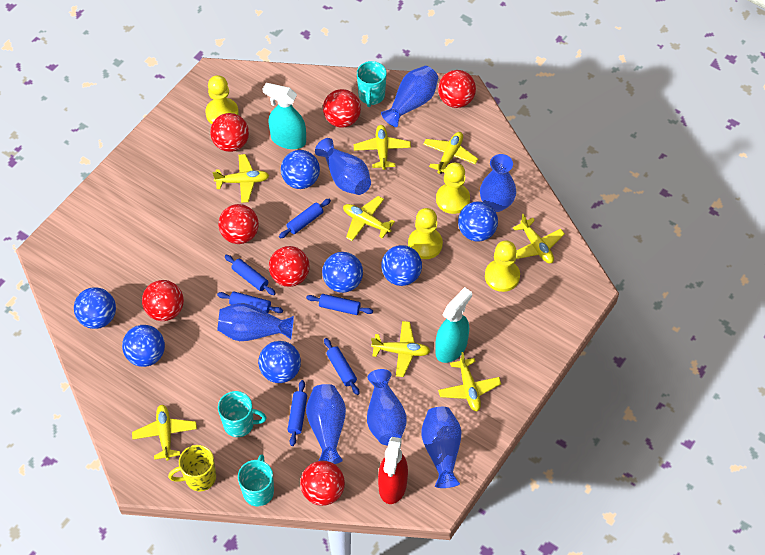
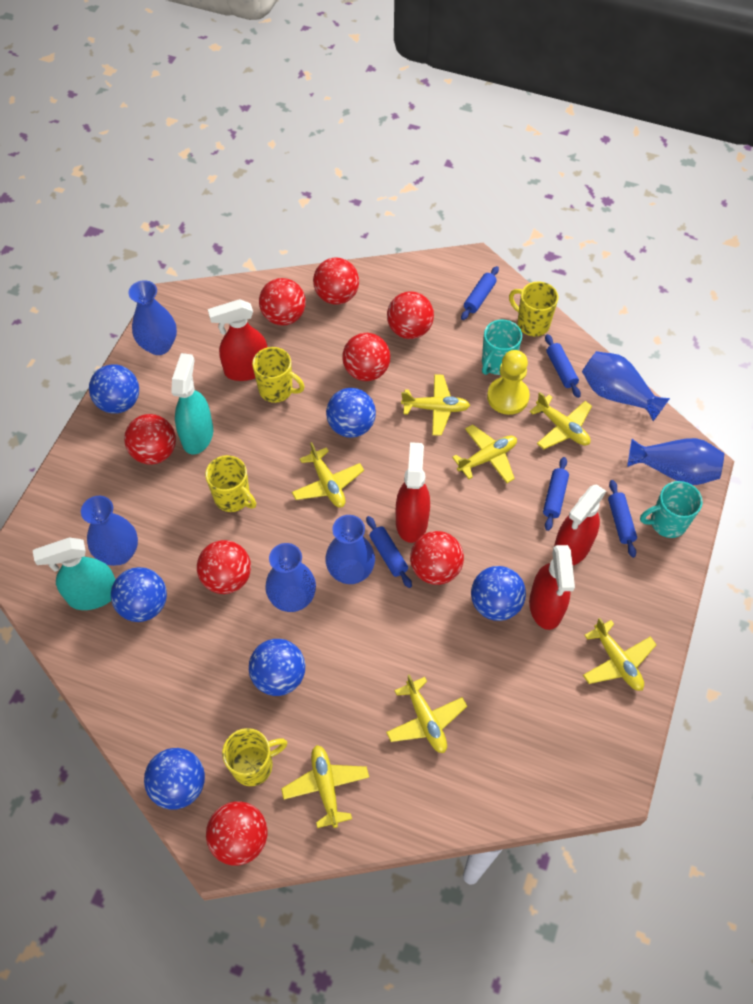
blue ball: 7 -> 6
blue rolling pin: 6 -> 5
blue vase: 7 -> 6
red ball: 7 -> 8
red spray bottle: 1 -> 4
turquoise mug: 3 -> 2
yellow mug: 1 -> 4
yellow pawn: 4 -> 1
yellow plane: 8 -> 7

